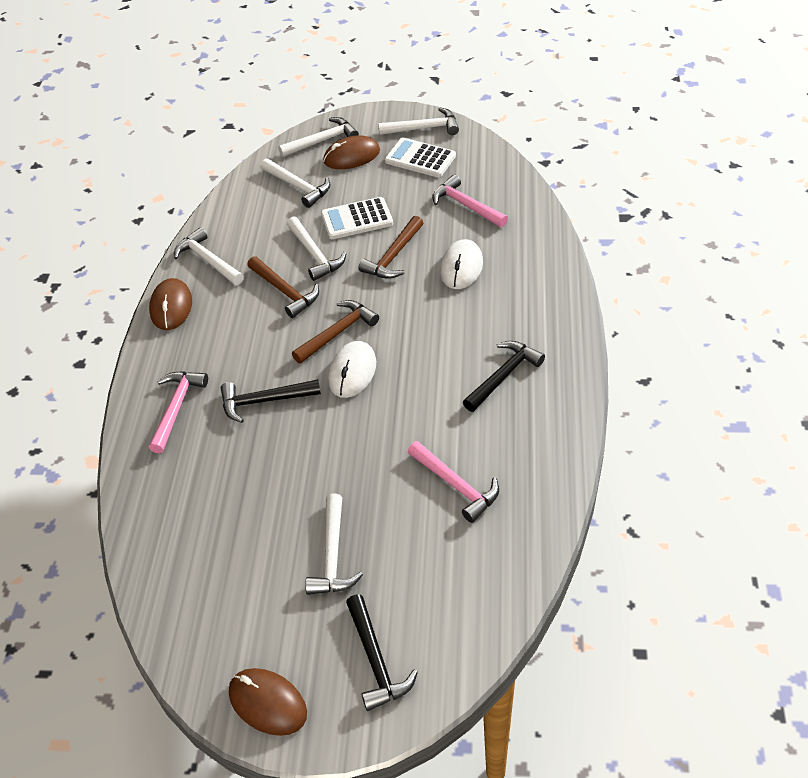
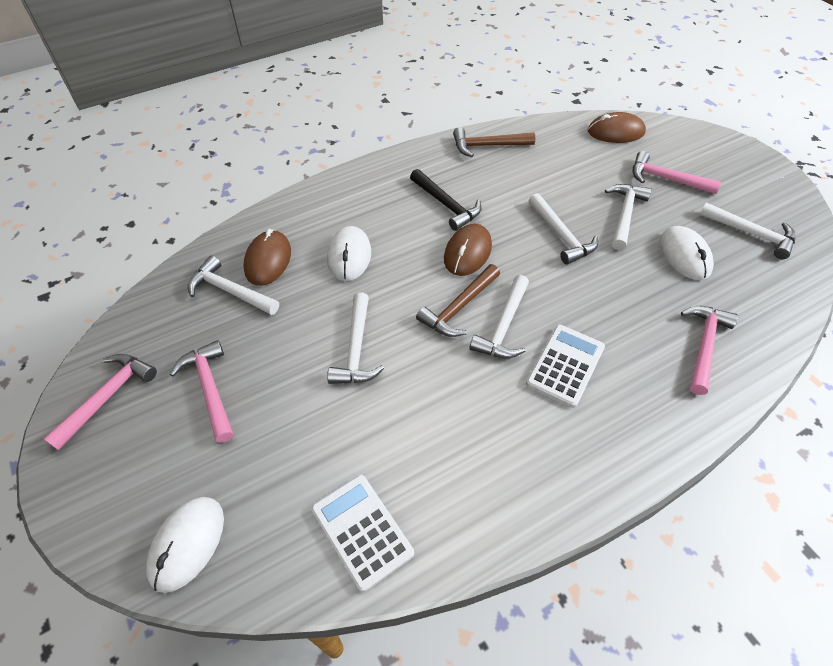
black hammer: 3 -> 1
brown hammer: 3 -> 2
pink hammer: 3 -> 4
white mouse: 2 -> 3

